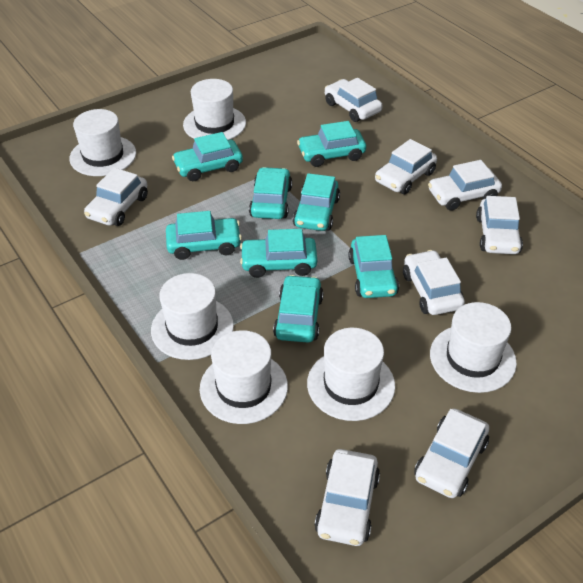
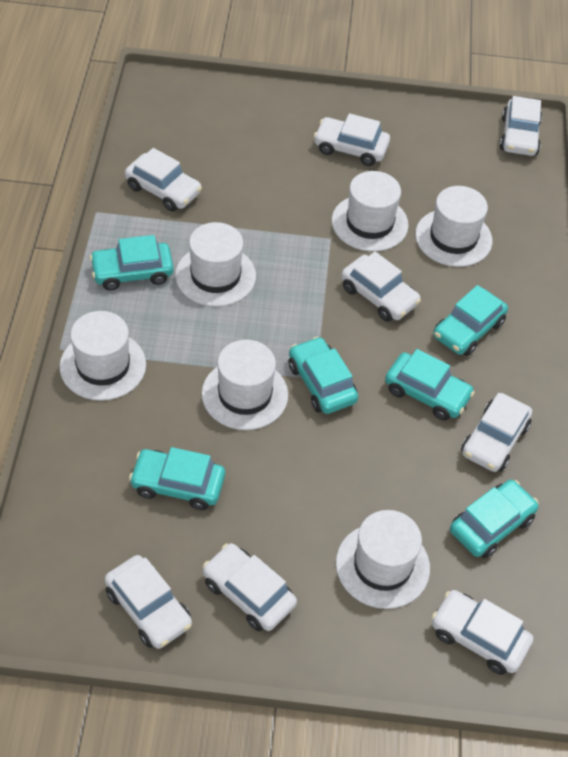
turquoise car: 8 -> 6

